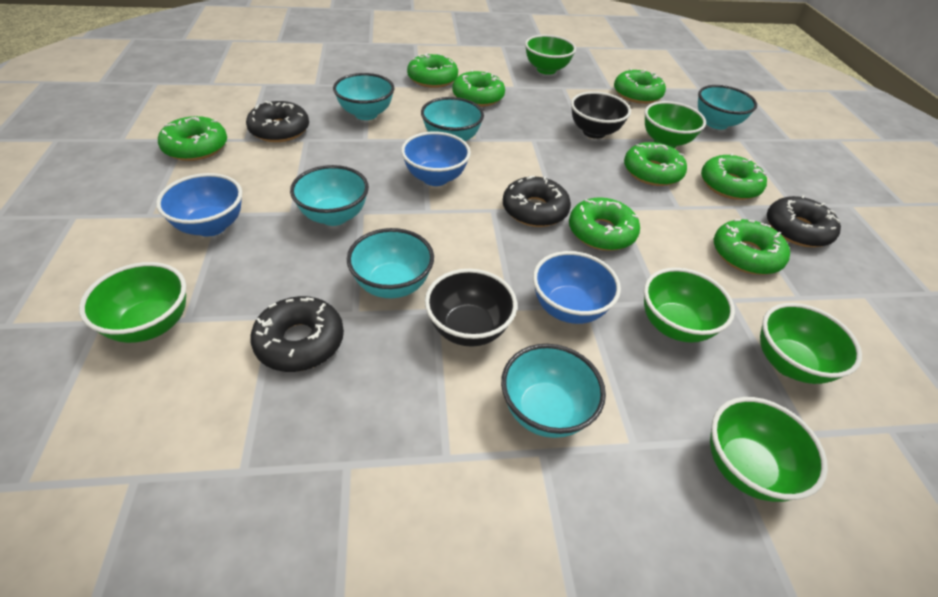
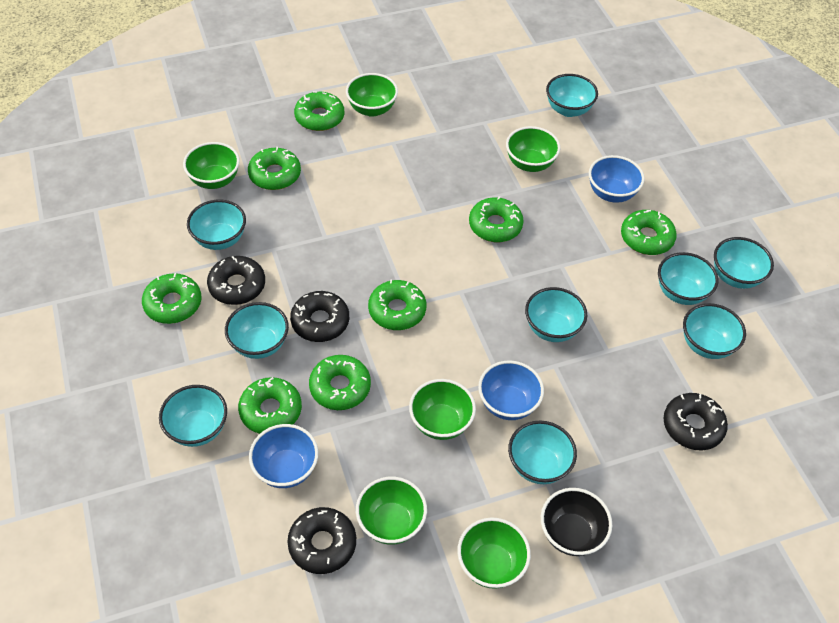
black bowl: 2 -> 1
turquoise bowl: 6 -> 9

